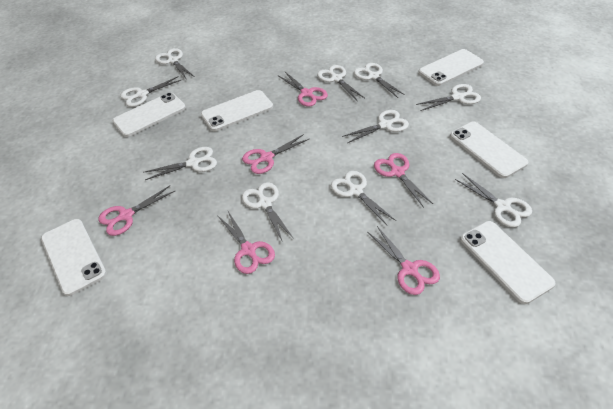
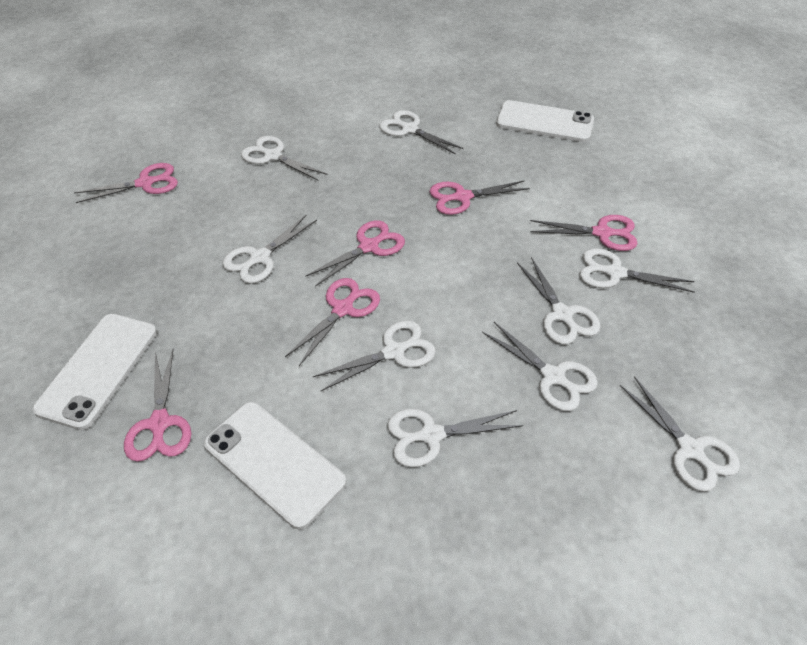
white phone: 6 -> 3
white scissors: 10 -> 9

